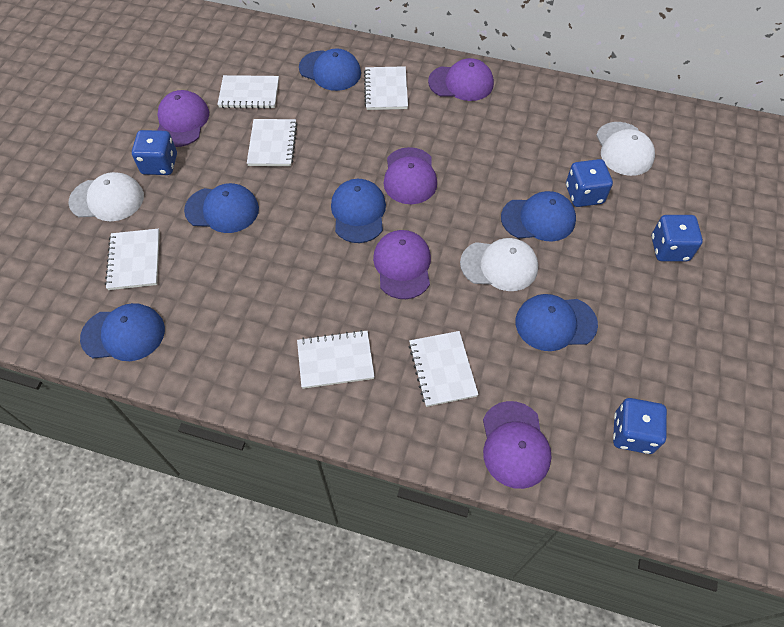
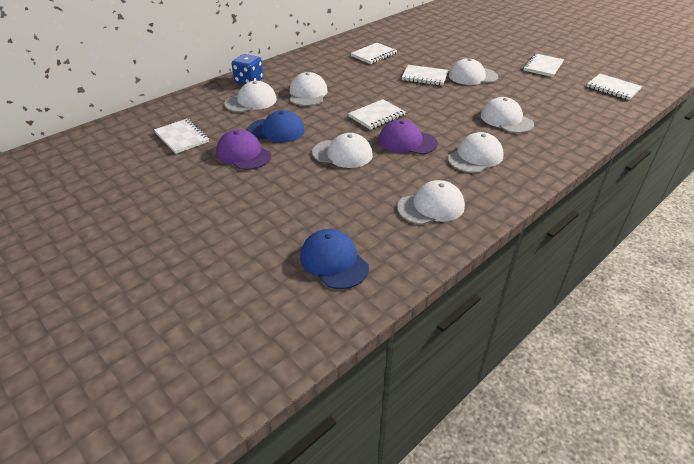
blue cap: 6 -> 2
blue dice: 4 -> 1
purple cap: 5 -> 2
white cap: 3 -> 7

